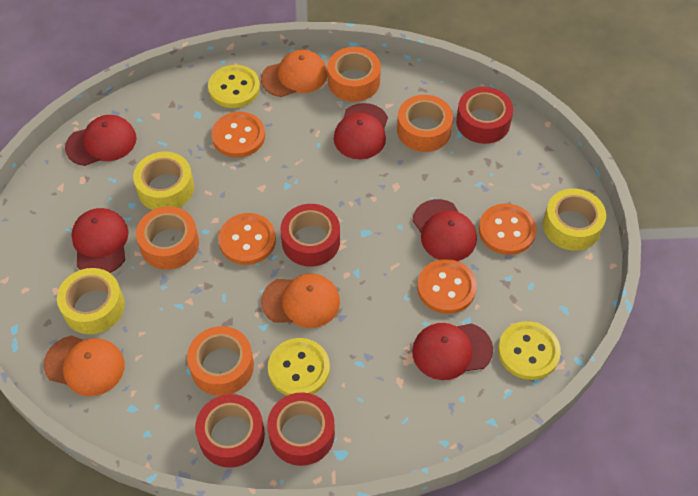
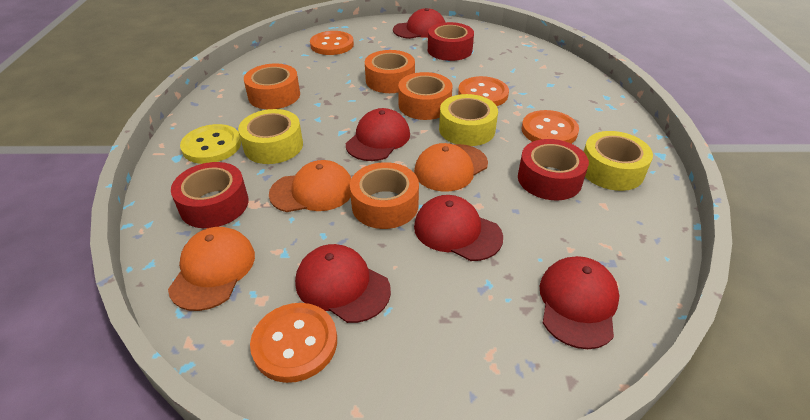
red tape: 4 -> 3
yellow button: 3 -> 1

